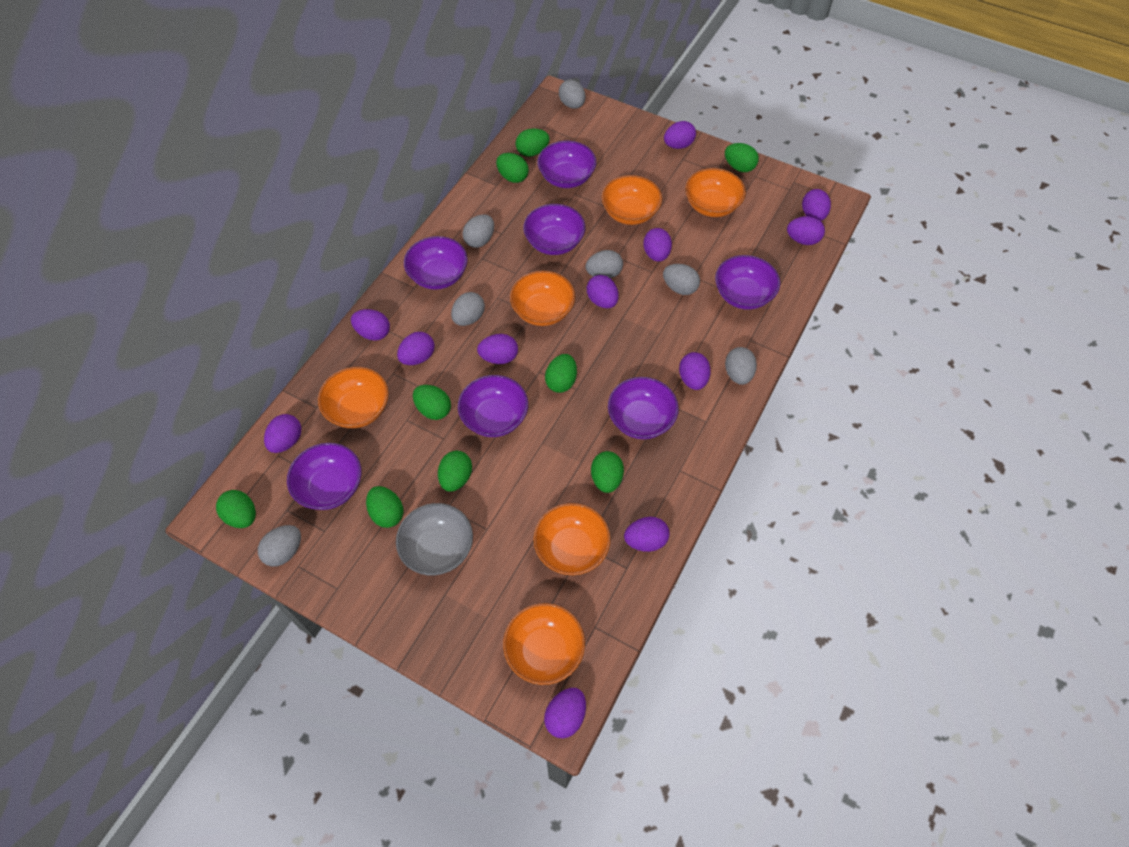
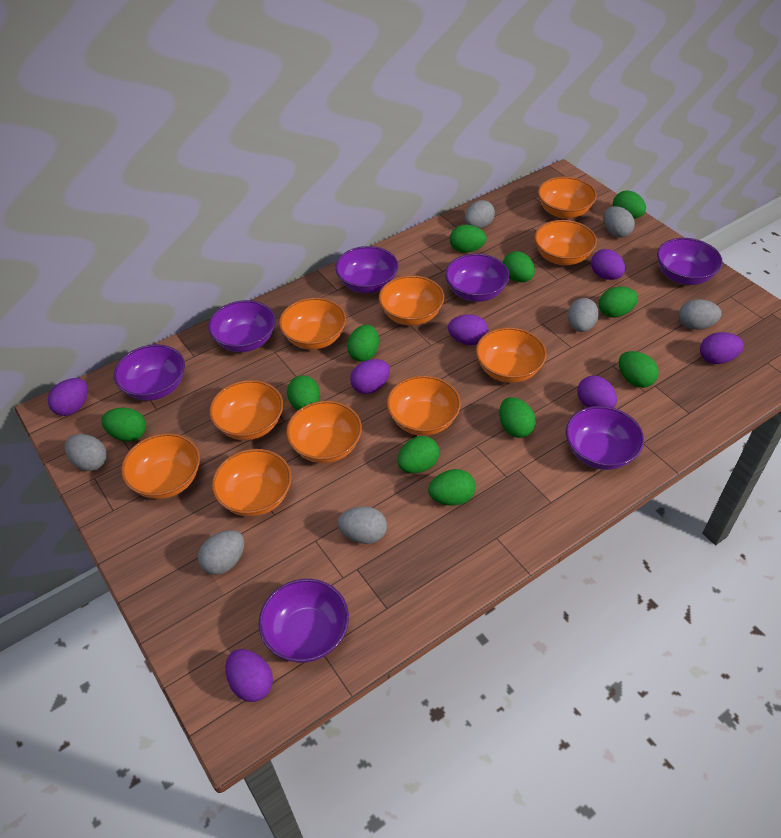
green egg: 9 -> 11
grey bowl: 1 -> 0
orange bowl: 6 -> 10
purple egg: 12 -> 7

